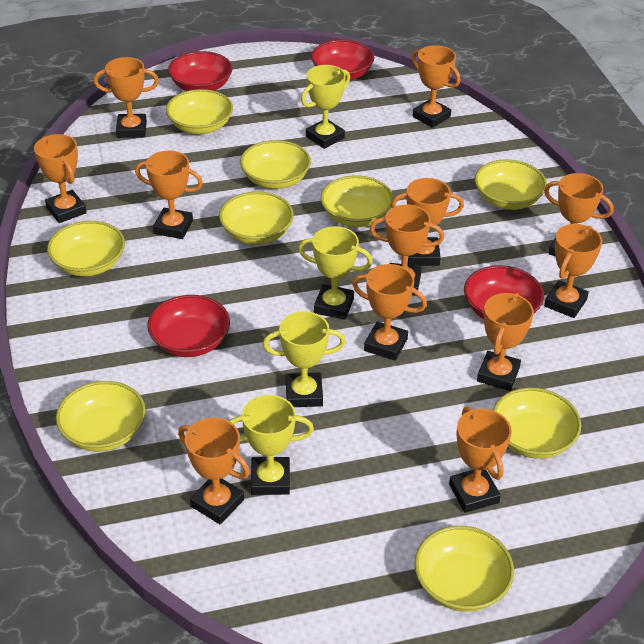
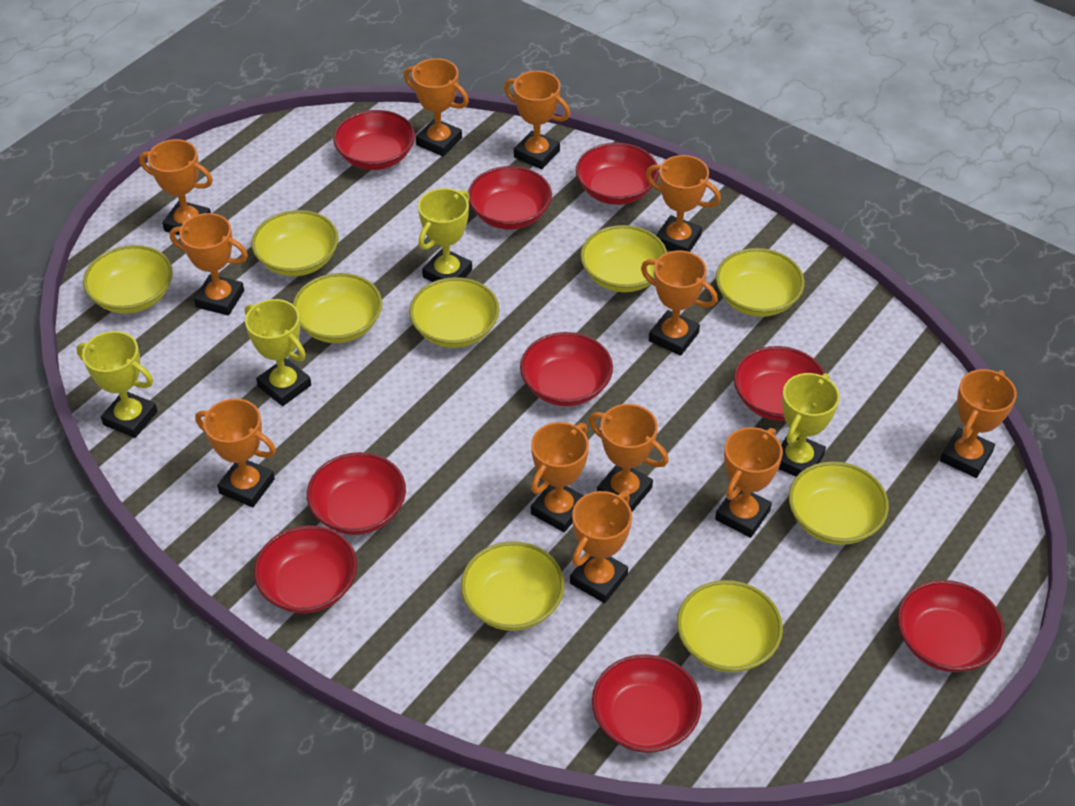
red bowl: 4 -> 9

